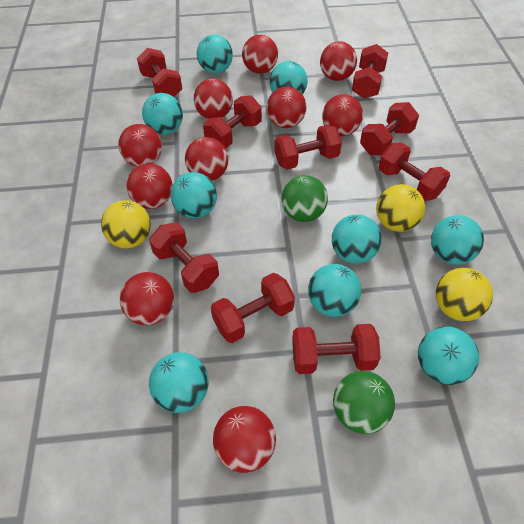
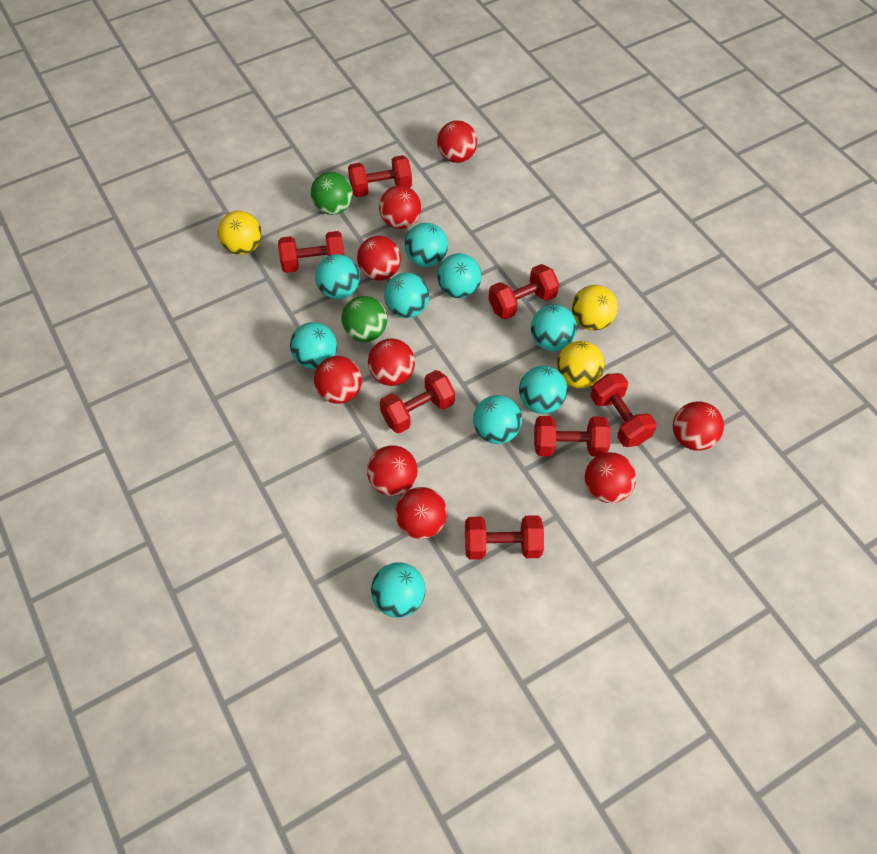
red ball: 10 -> 9
red dumbbell: 9 -> 7

